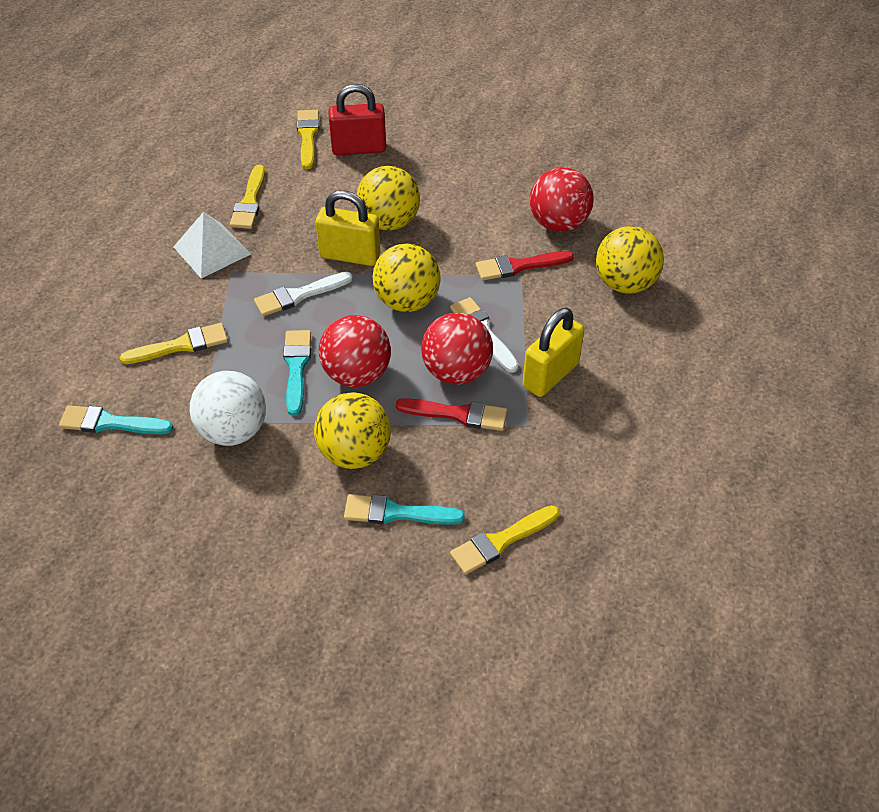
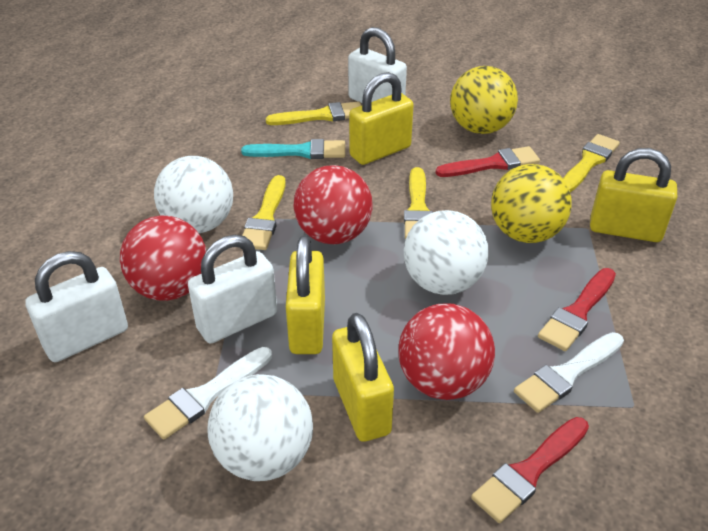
red brush: 2 -> 3
red padlock: 1 -> 0
turquoise brush: 3 -> 1
white ball: 1 -> 3
white padlock: 0 -> 3
white pyramid: 1 -> 0
yellow ball: 4 -> 2
yellow padlock: 2 -> 4

